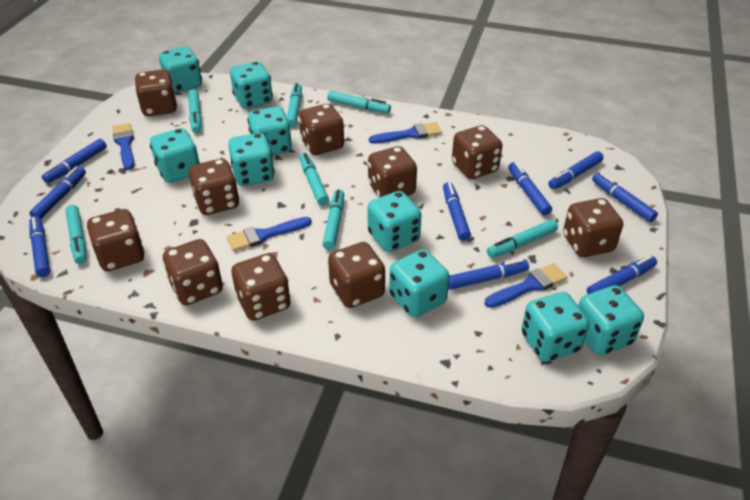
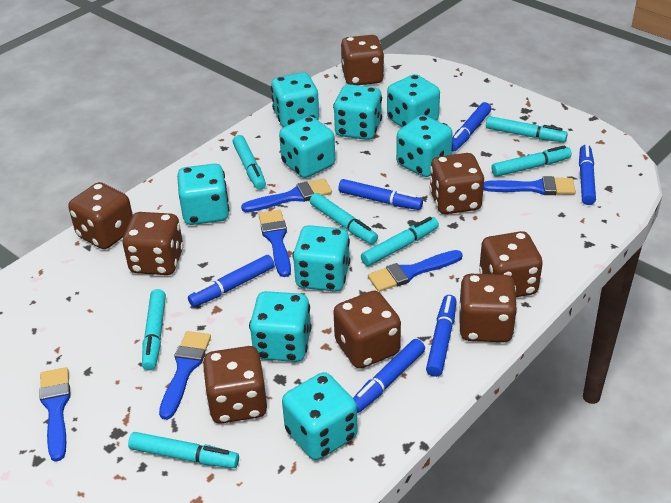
blue brush: 4 -> 6
blue marker: 9 -> 6
brown dice: 10 -> 8

